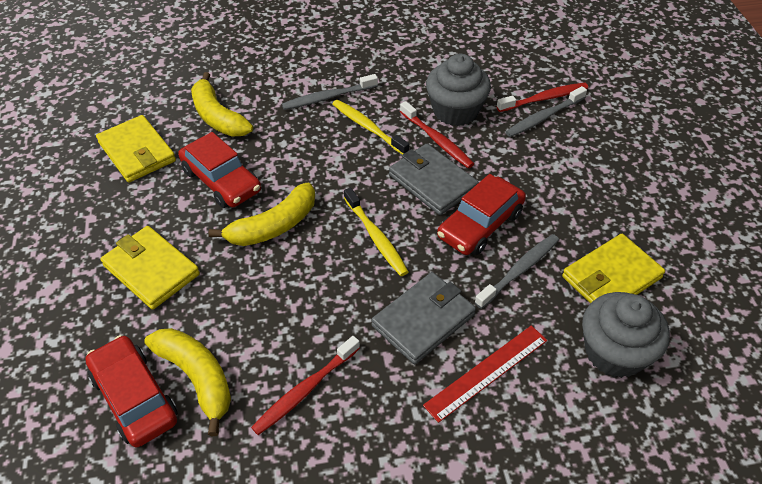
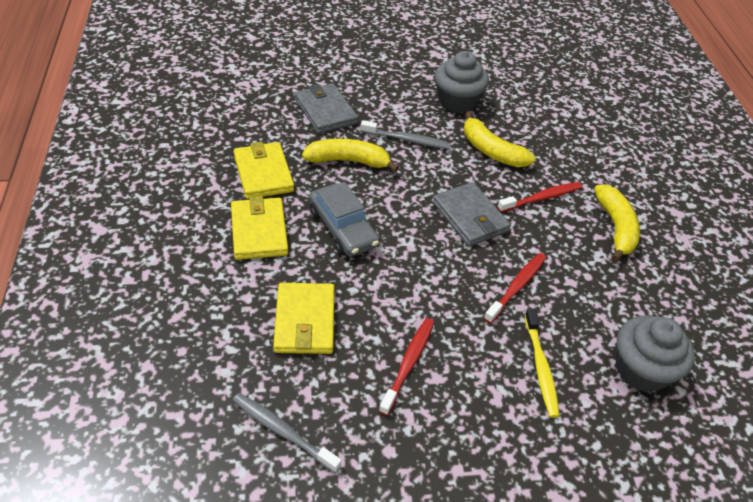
grey car: 0 -> 1
grey toothbrush: 3 -> 2
red car: 3 -> 0
red ruler: 1 -> 0
yellow toothbrush: 2 -> 1

